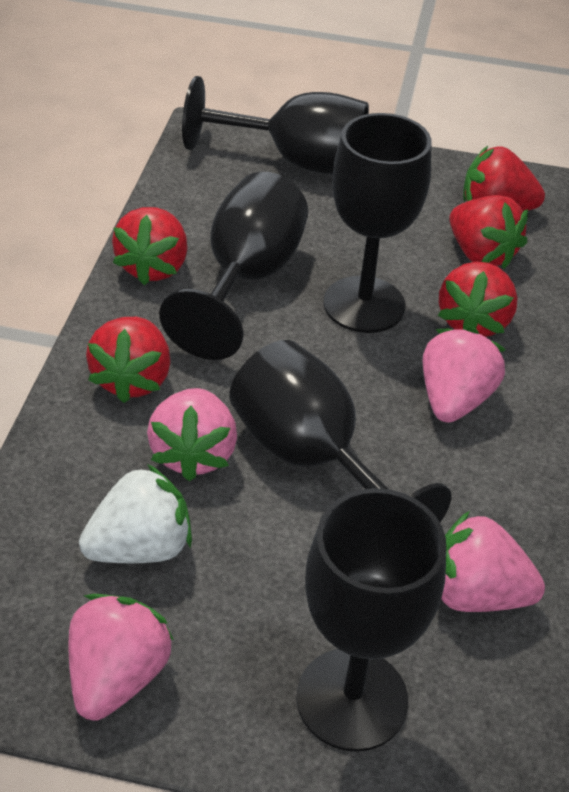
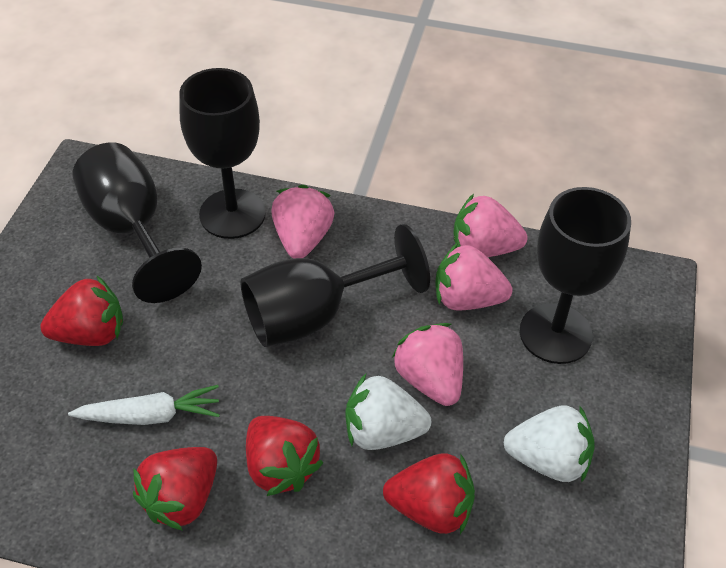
black goblet: 5 -> 4
red strawberry: 5 -> 4
white carrot: 0 -> 1
white strawberry: 1 -> 2

